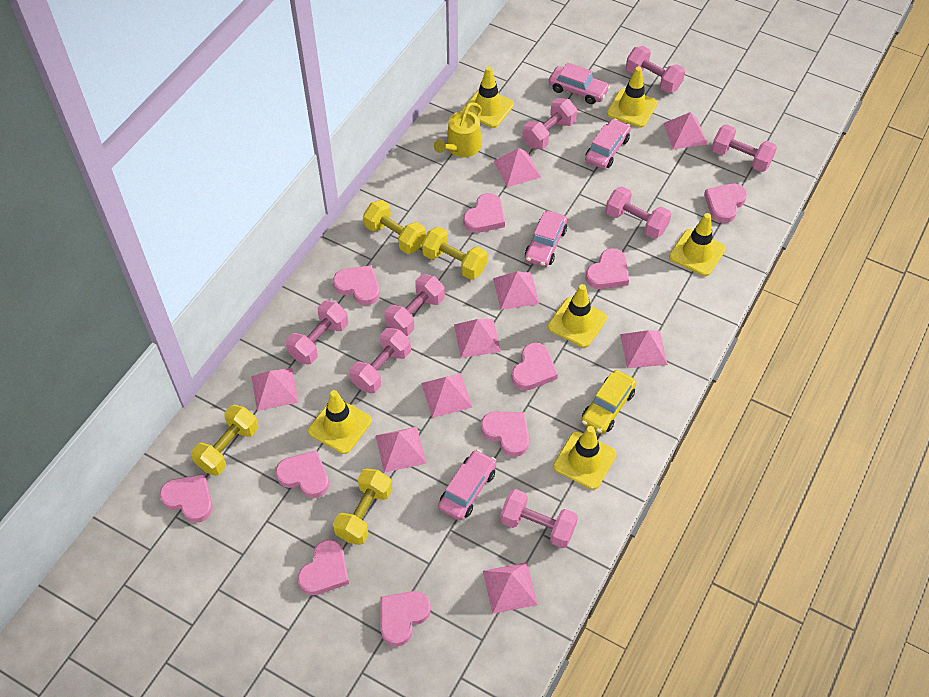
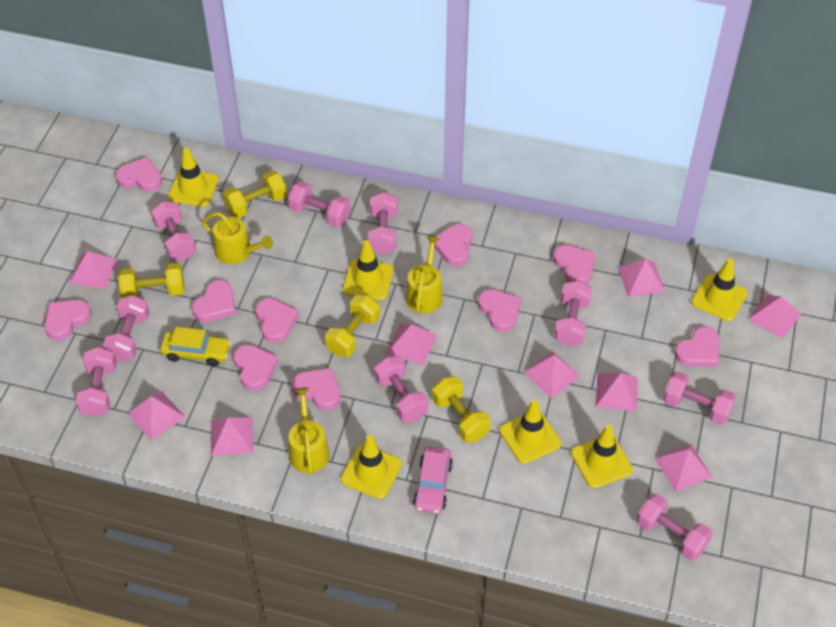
pink car: 4 -> 1
pink dumbbell: 8 -> 9
yellow watering can: 1 -> 3

